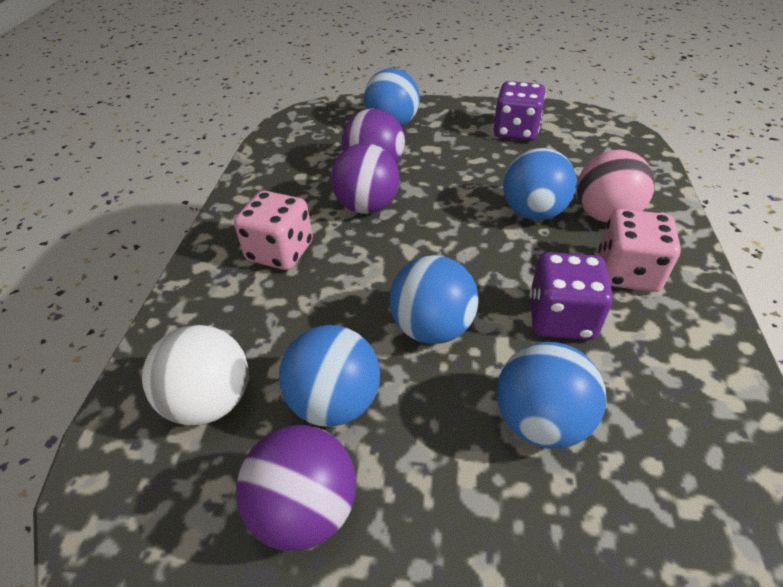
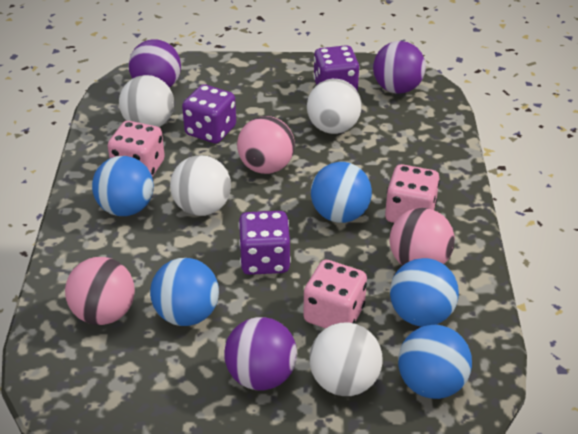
pink ball: 1 -> 3
pink dice: 2 -> 3
purple dice: 2 -> 3
white ball: 1 -> 4

